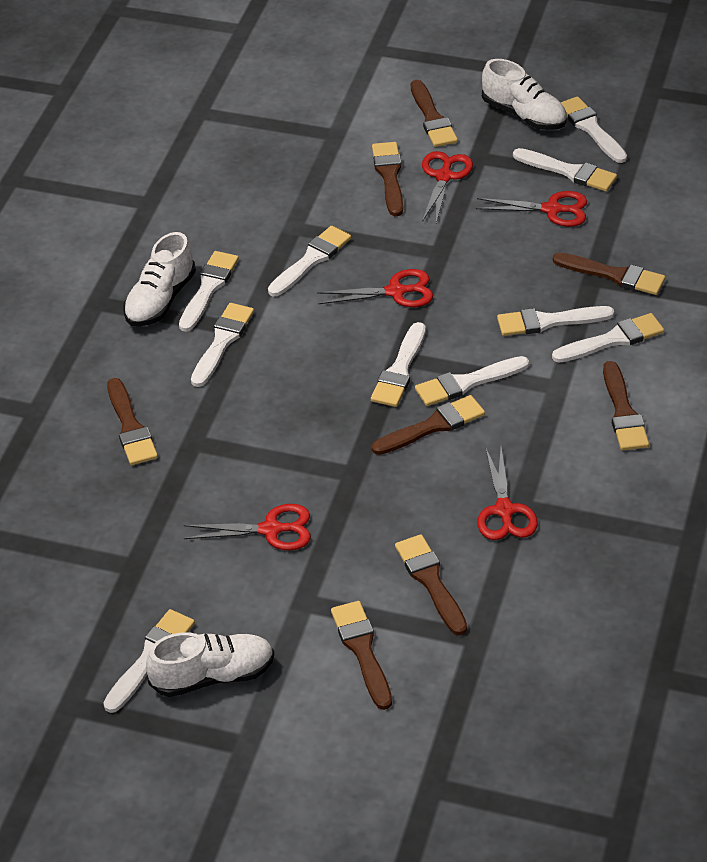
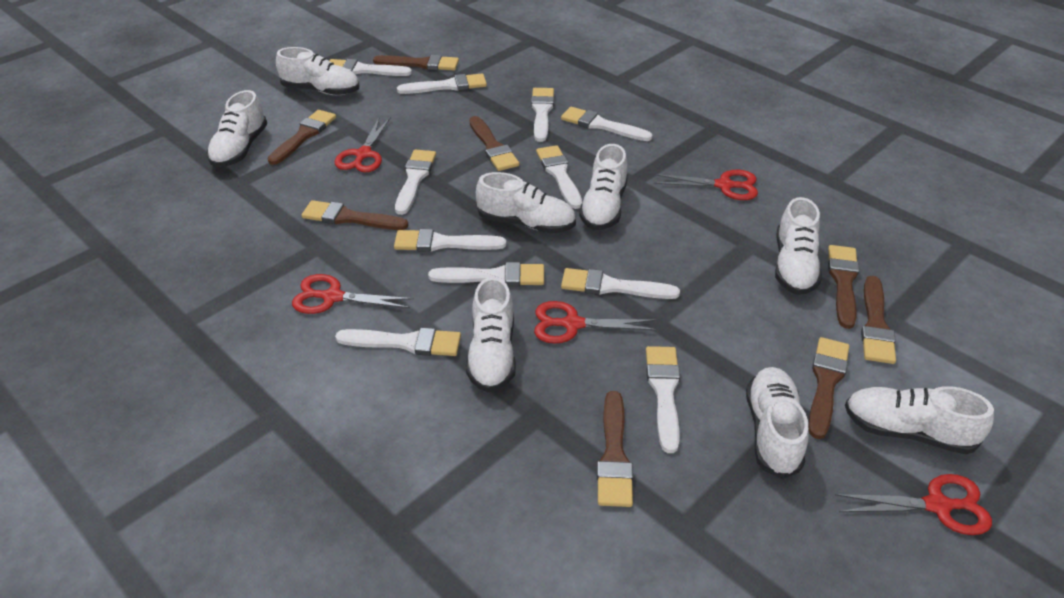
white brush: 10 -> 11
white shoe: 3 -> 8

